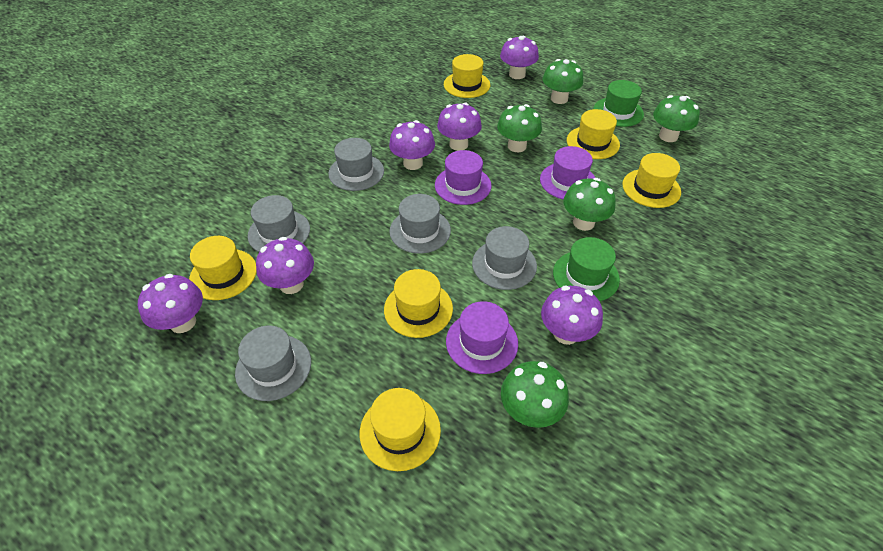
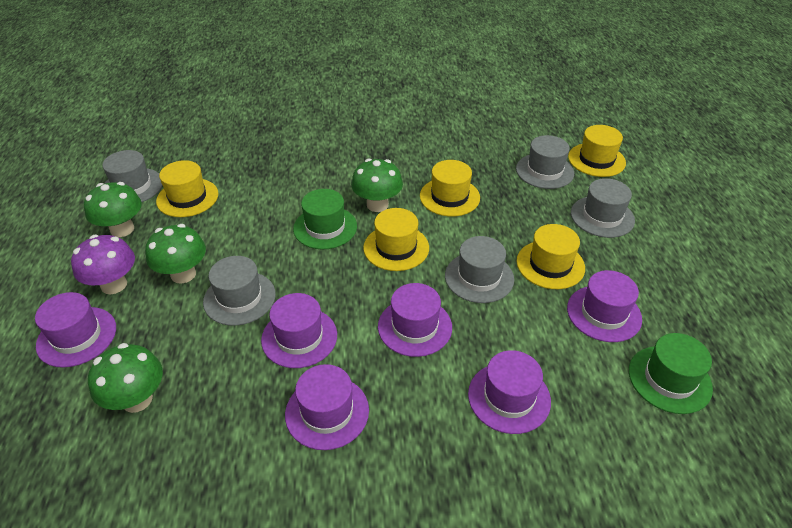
green mushroom: 5 -> 4
purple hat: 3 -> 6
purple mushroom: 6 -> 1
yellow hat: 6 -> 5

